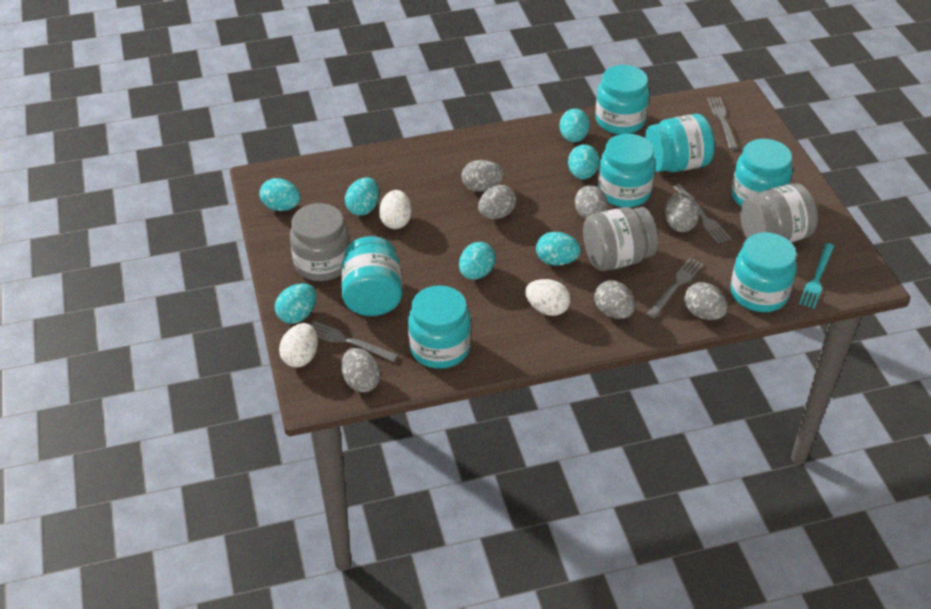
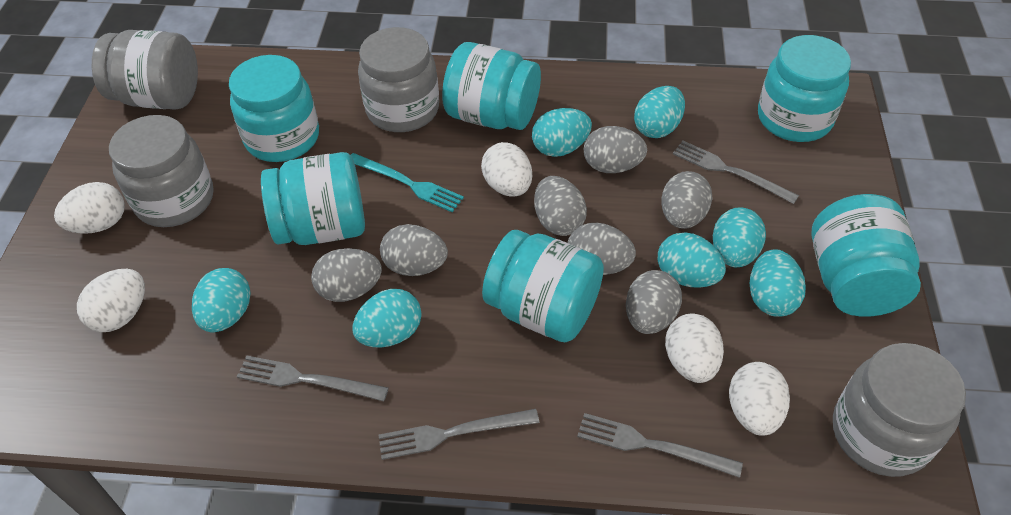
grey jar: 3 -> 4
turquoise jar: 7 -> 6
white egg: 3 -> 5

